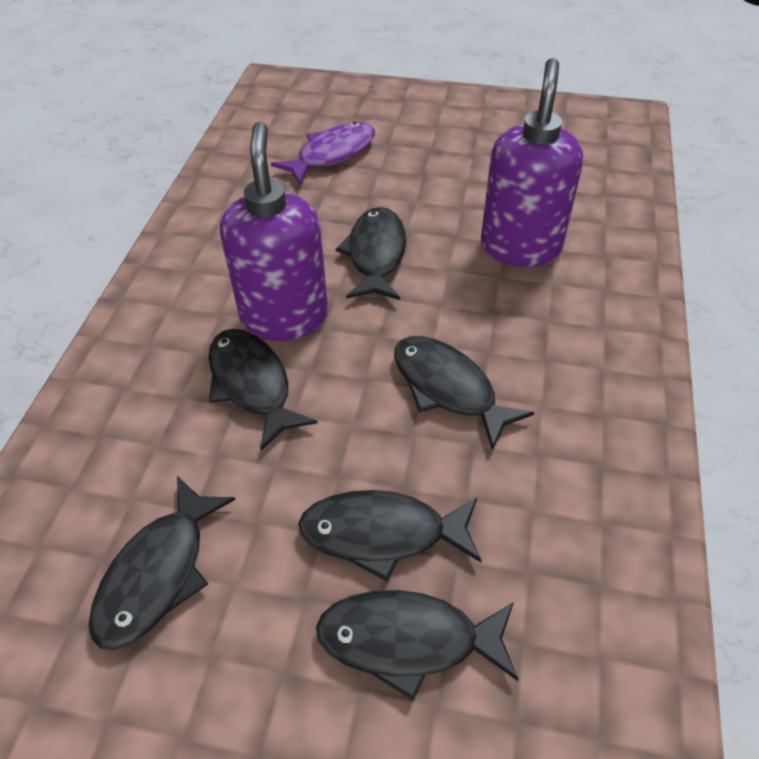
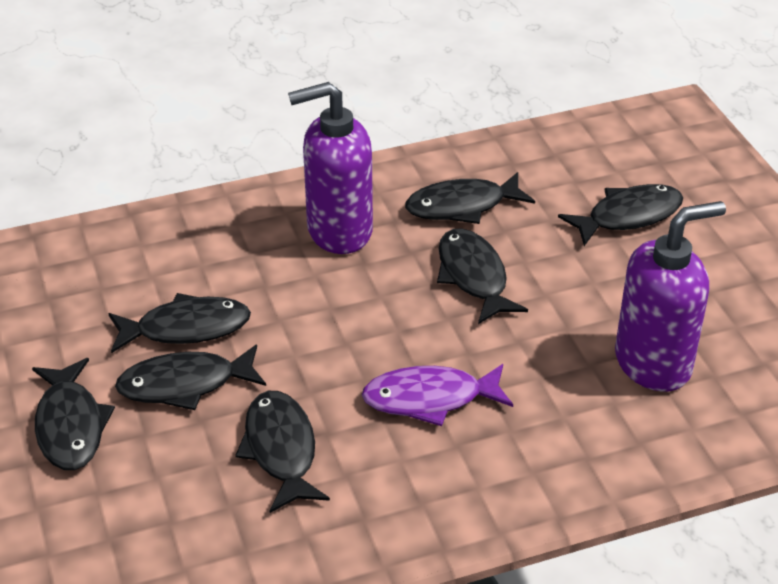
black fish: 6 -> 7

